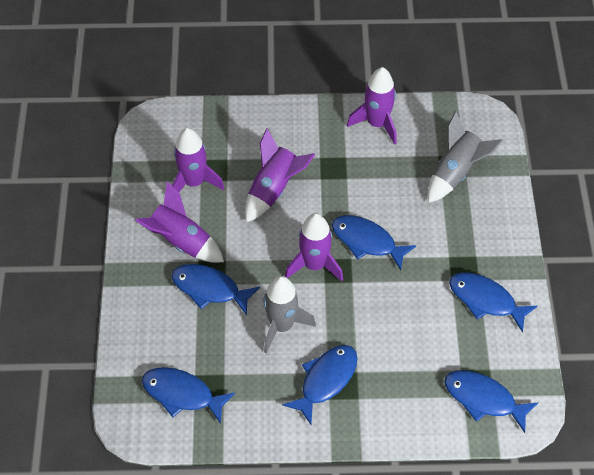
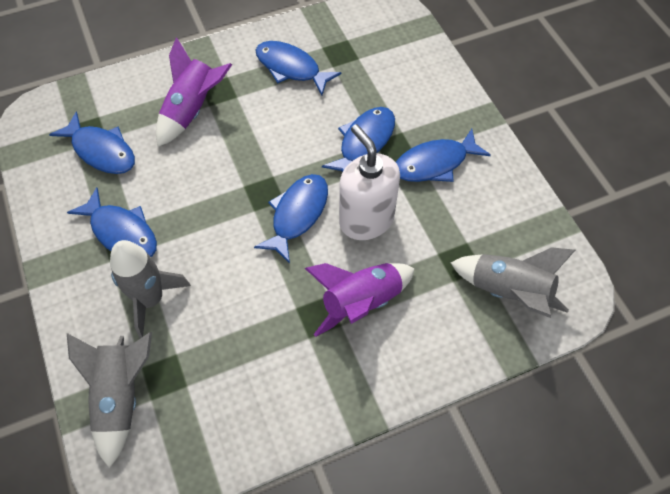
grey rocket: 2 -> 3
purple rocket: 5 -> 2
white soap dispenser: 0 -> 1

